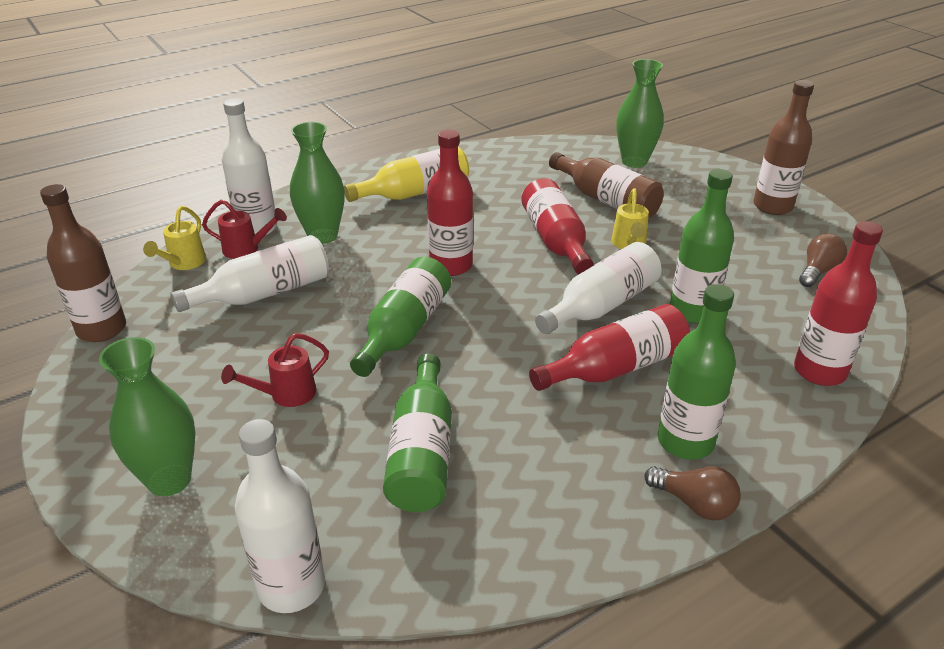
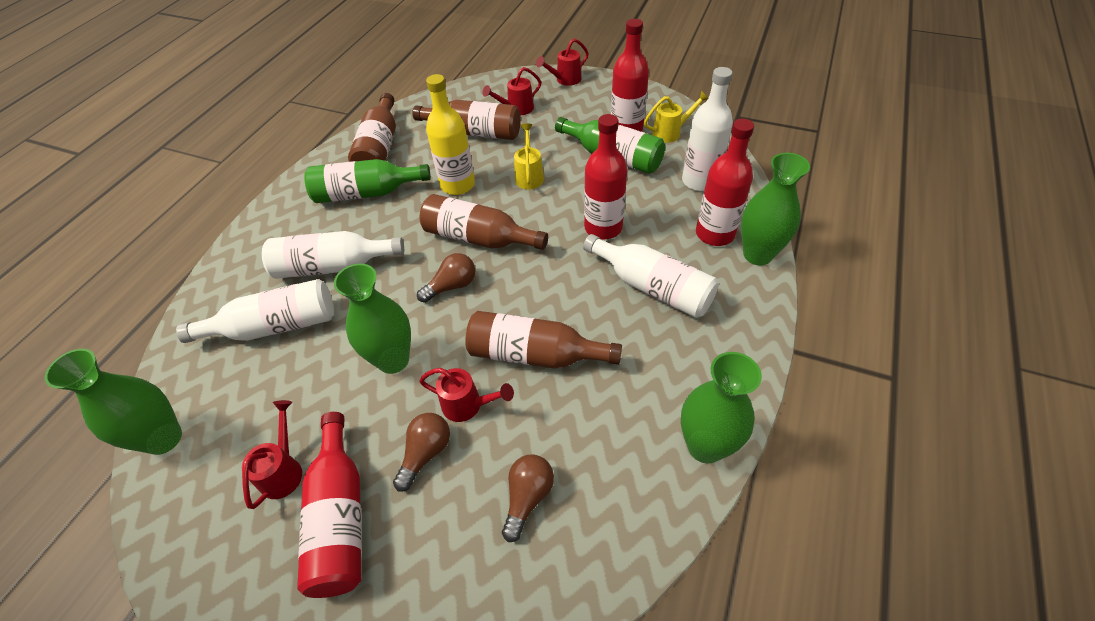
brown bottle: 3 -> 4
brown light bulb: 2 -> 3
green bottle: 4 -> 2
green vase: 3 -> 4
red watering can: 2 -> 4

